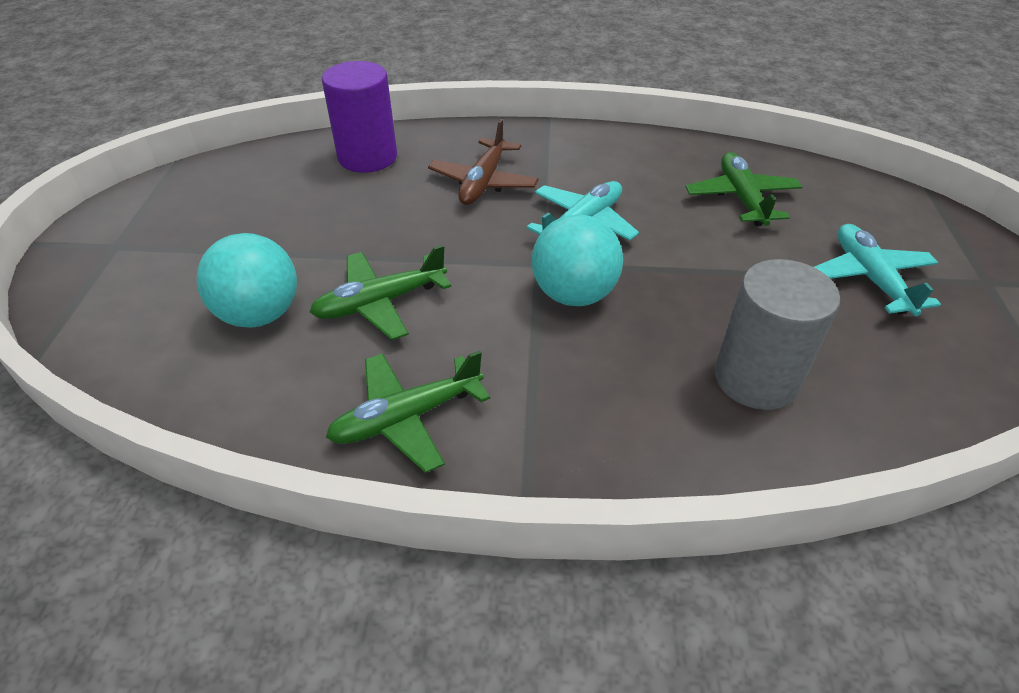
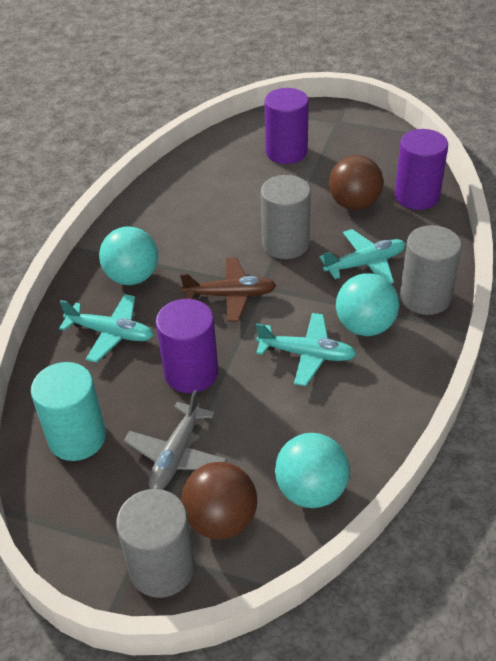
brown ball: 0 -> 2
green plane: 3 -> 0
grey cylinder: 1 -> 3
grey plane: 0 -> 1
purple cylinder: 1 -> 3
turquoise ball: 2 -> 3
turquoise cylinder: 0 -> 1
turquoise plane: 2 -> 3

